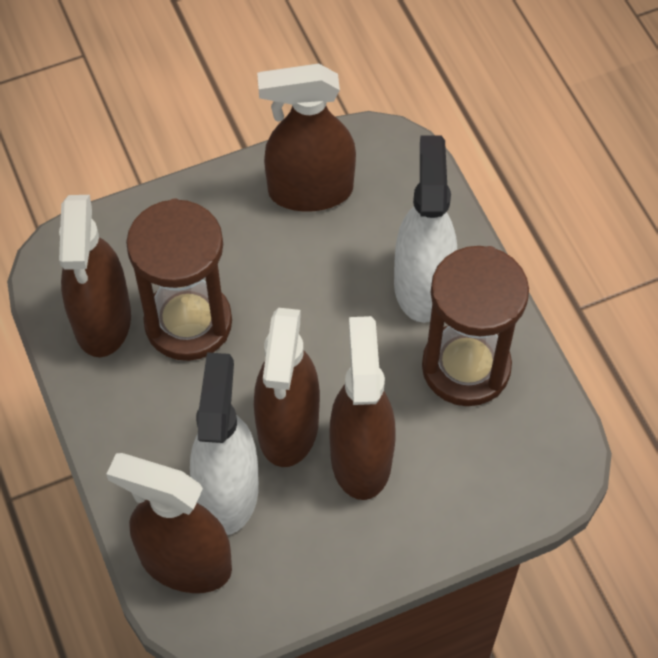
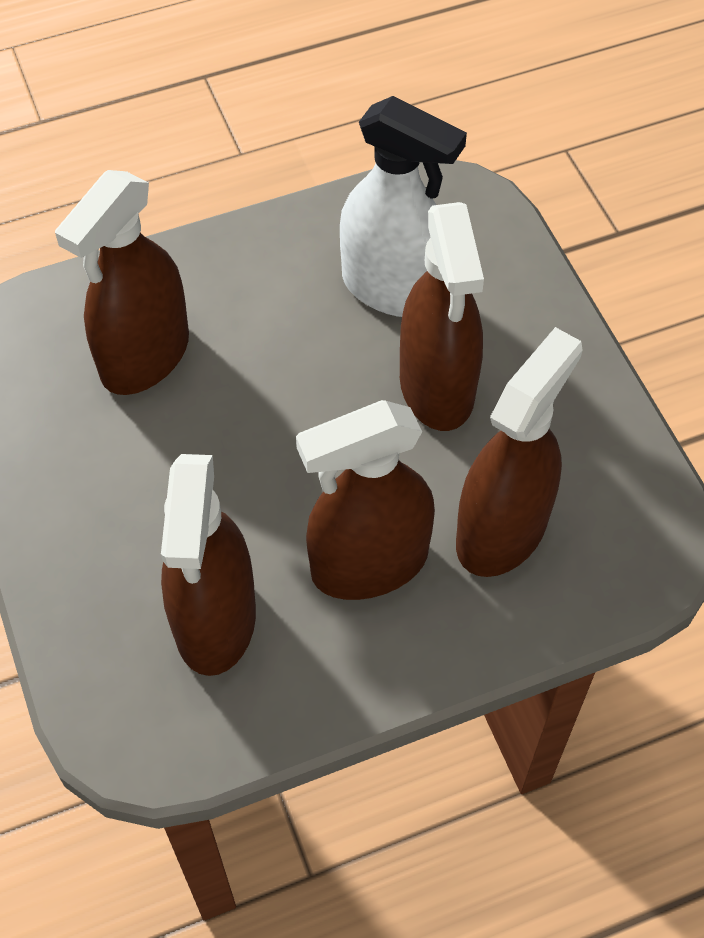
brown hourglass: 2 -> 0
white spray bottle: 2 -> 1

